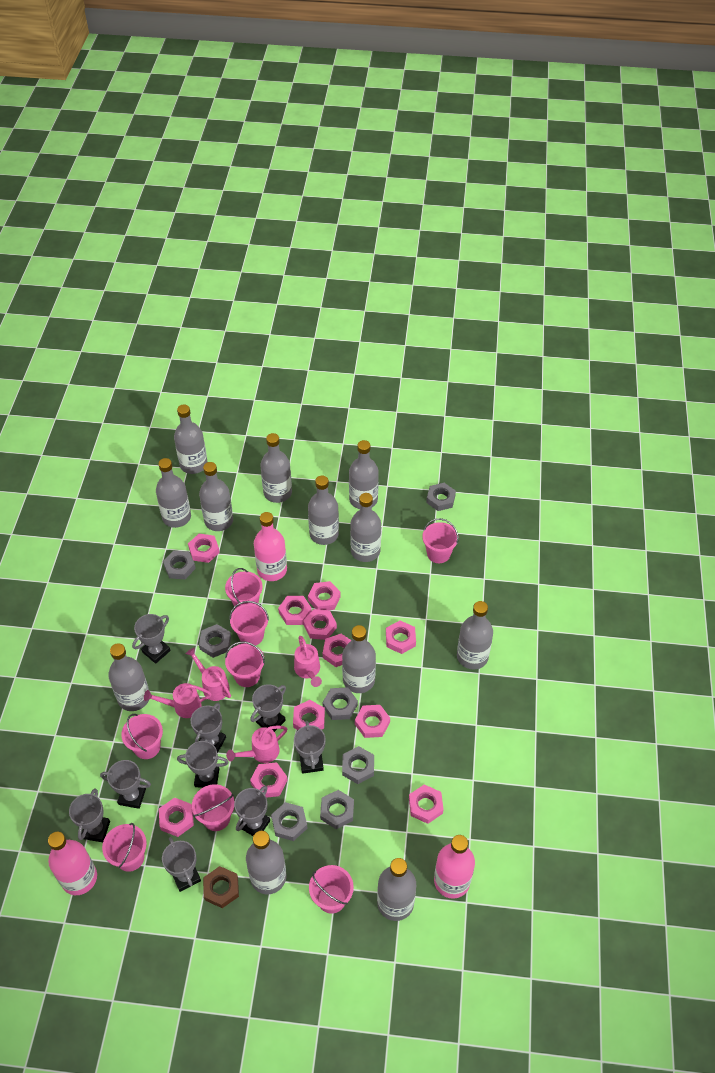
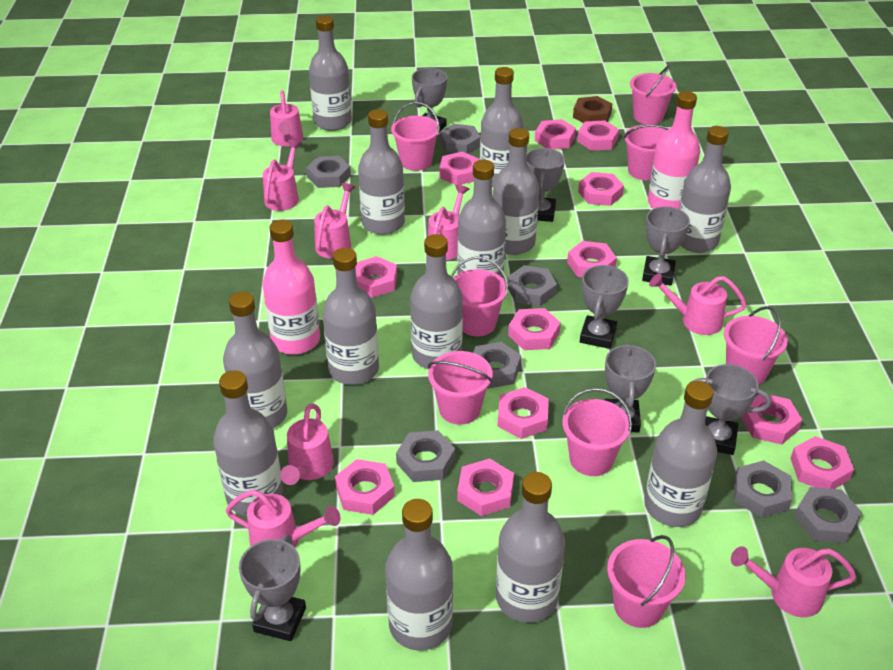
grey bottle: 12 -> 13
grey trophy: 9 -> 7
pink bottle: 3 -> 2
pink nut: 11 -> 12
pink watering can: 4 -> 8

